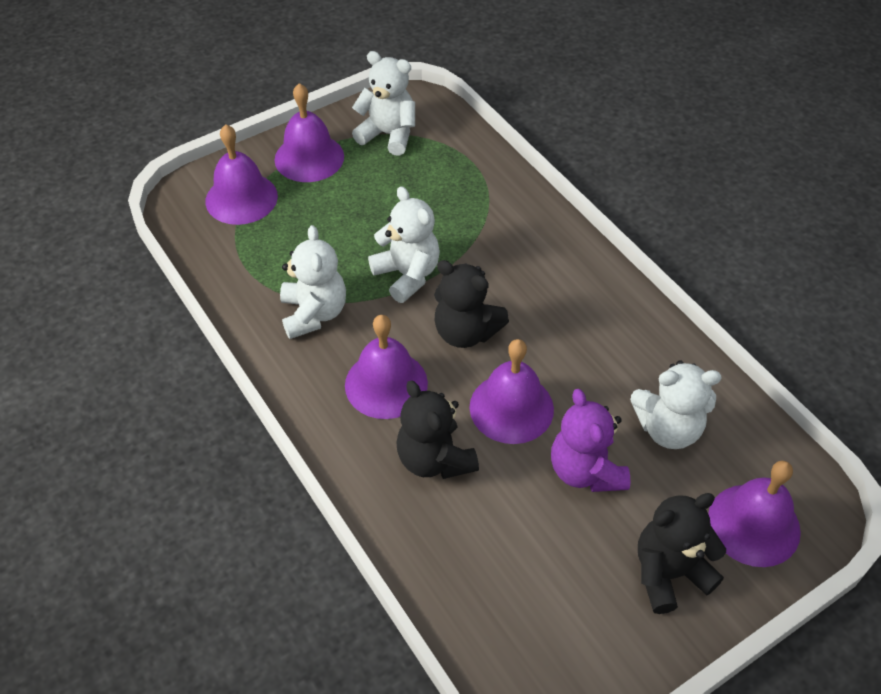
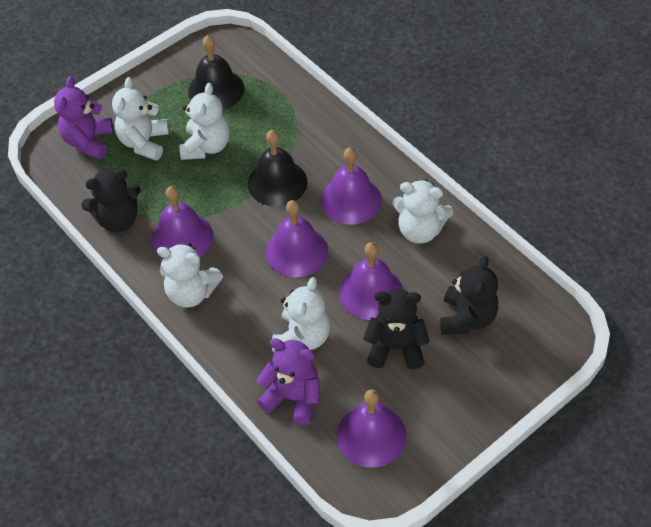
black bell: 0 -> 2
purple teddy bear: 1 -> 2
white teddy bear: 4 -> 5

